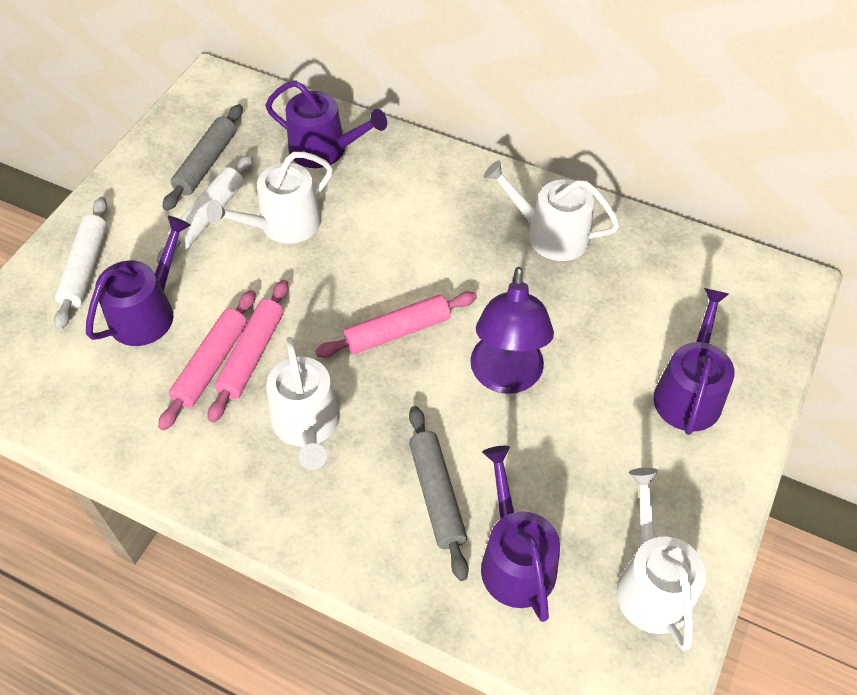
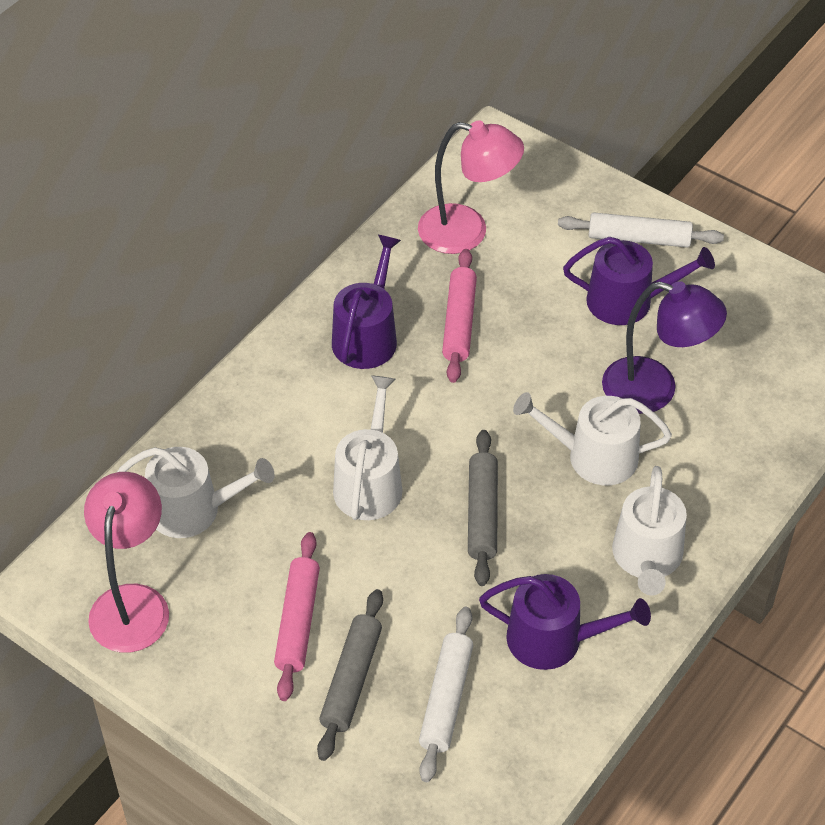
pink lamp: 0 -> 2
pink rolling pin: 3 -> 2
purple watering can: 4 -> 3

